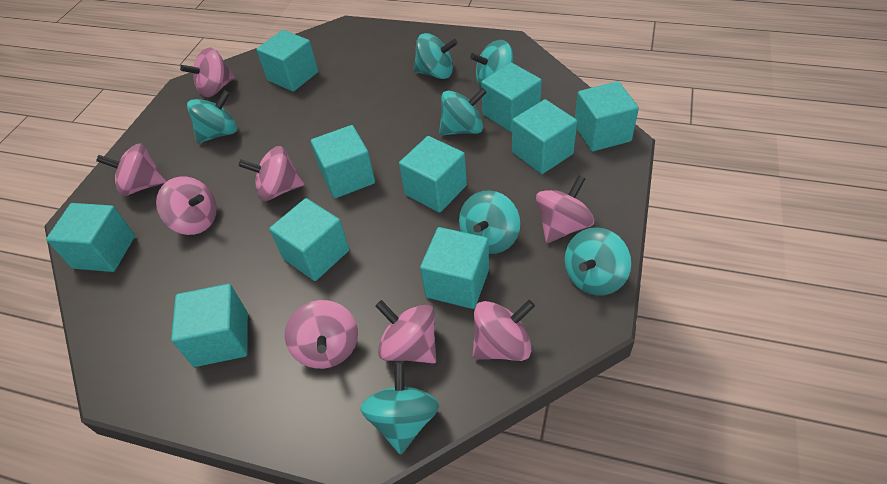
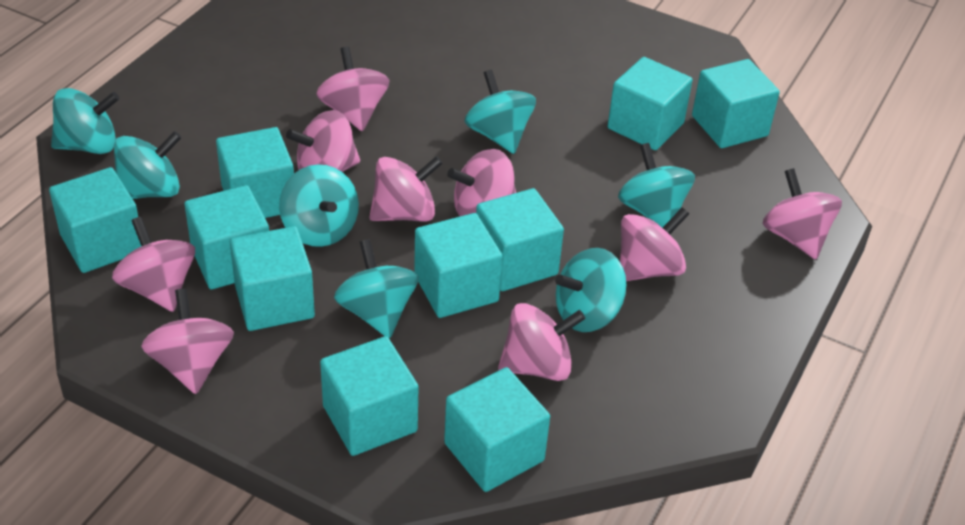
pink spinning top: 8 -> 9

